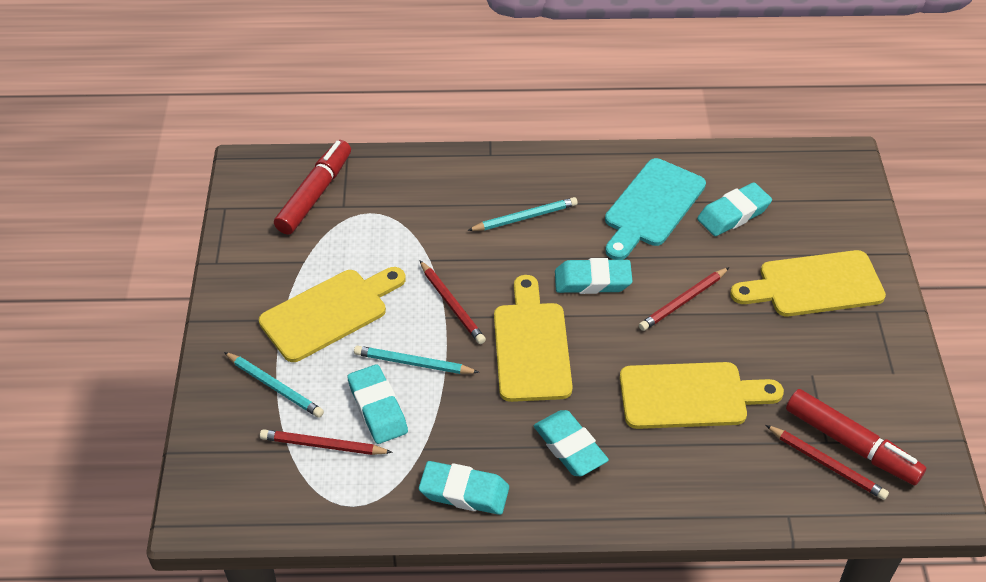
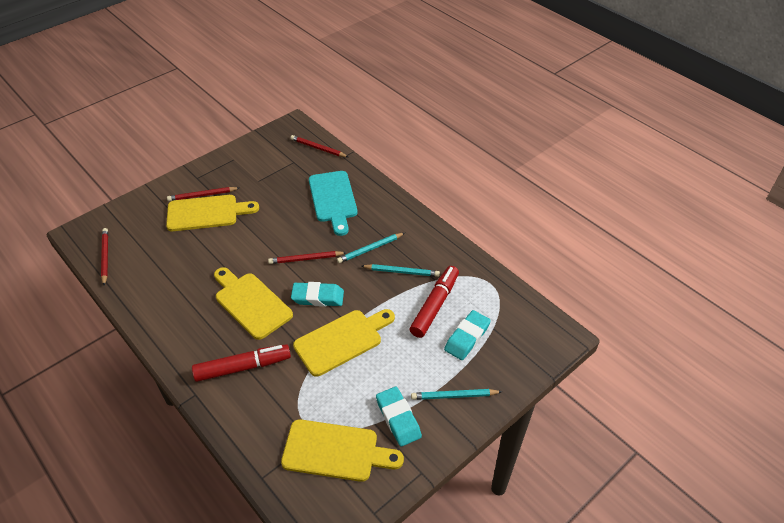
turquoise eraser: 5 -> 3

